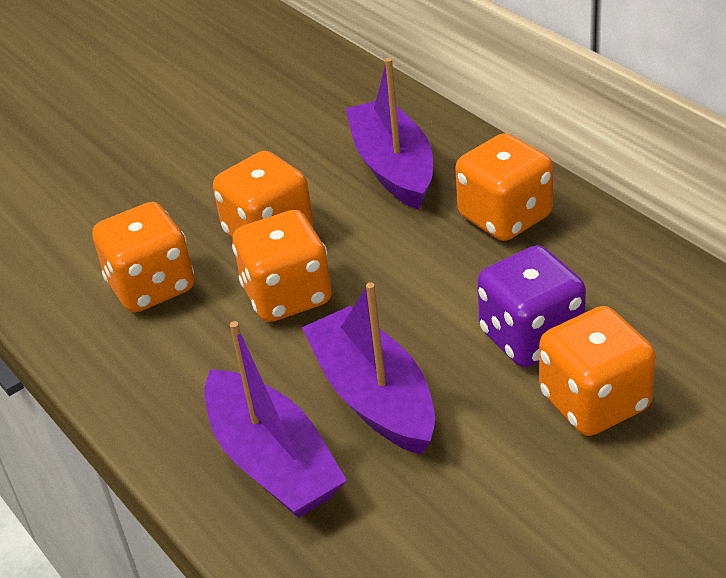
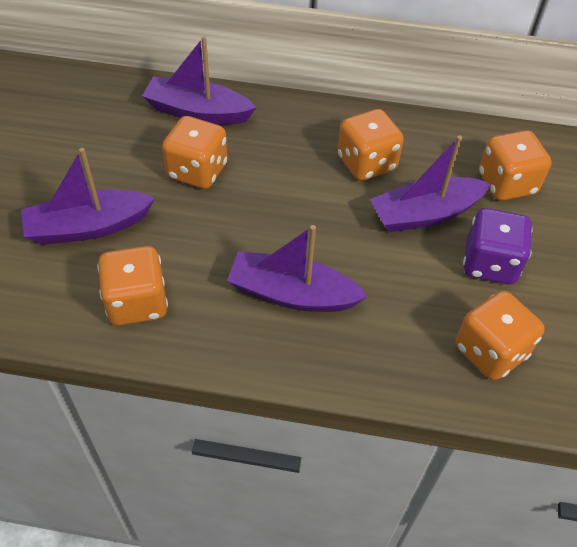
purple boat: 3 -> 4

